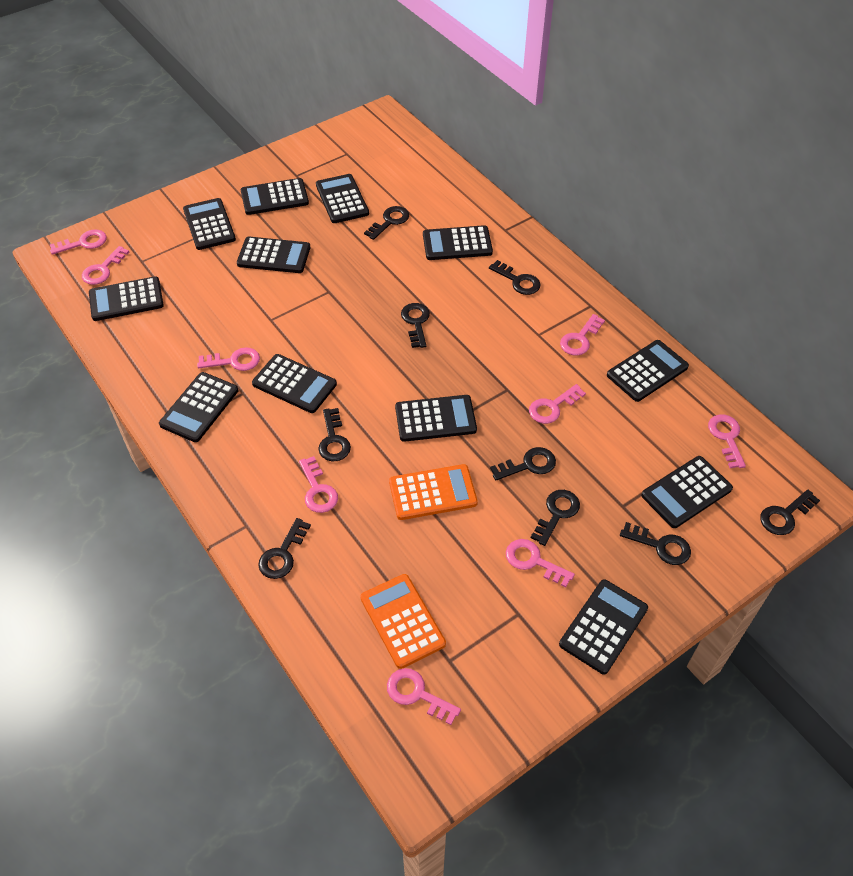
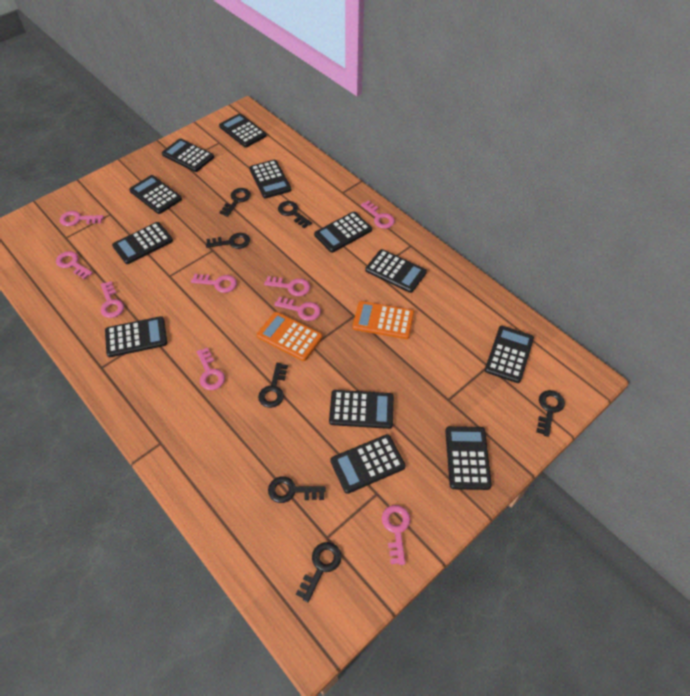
black key: 9 -> 7

